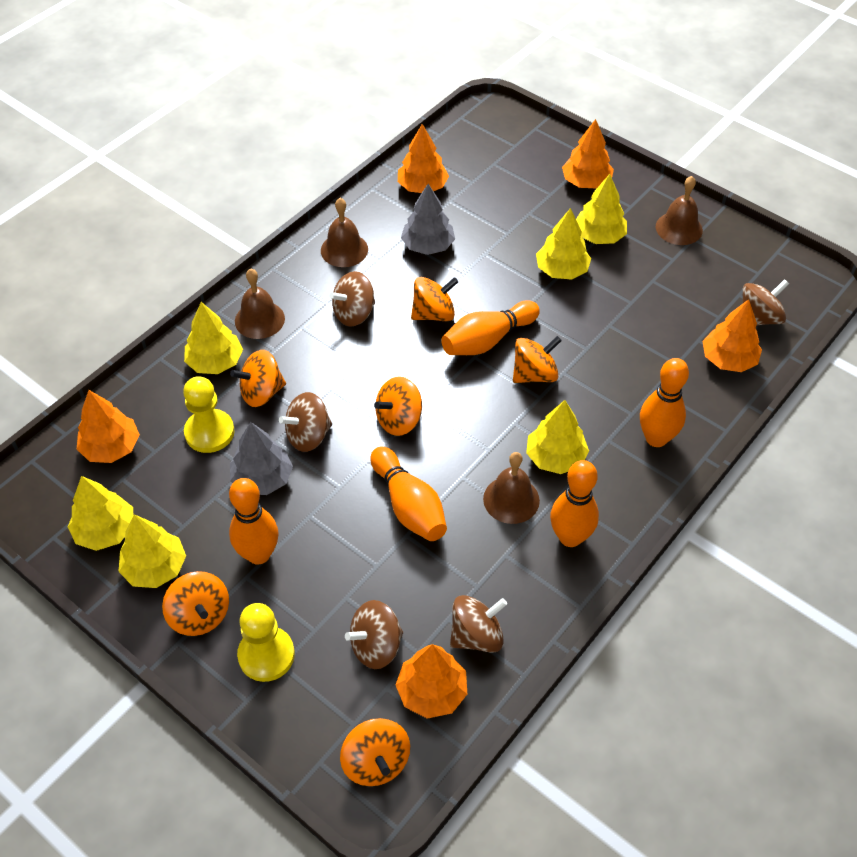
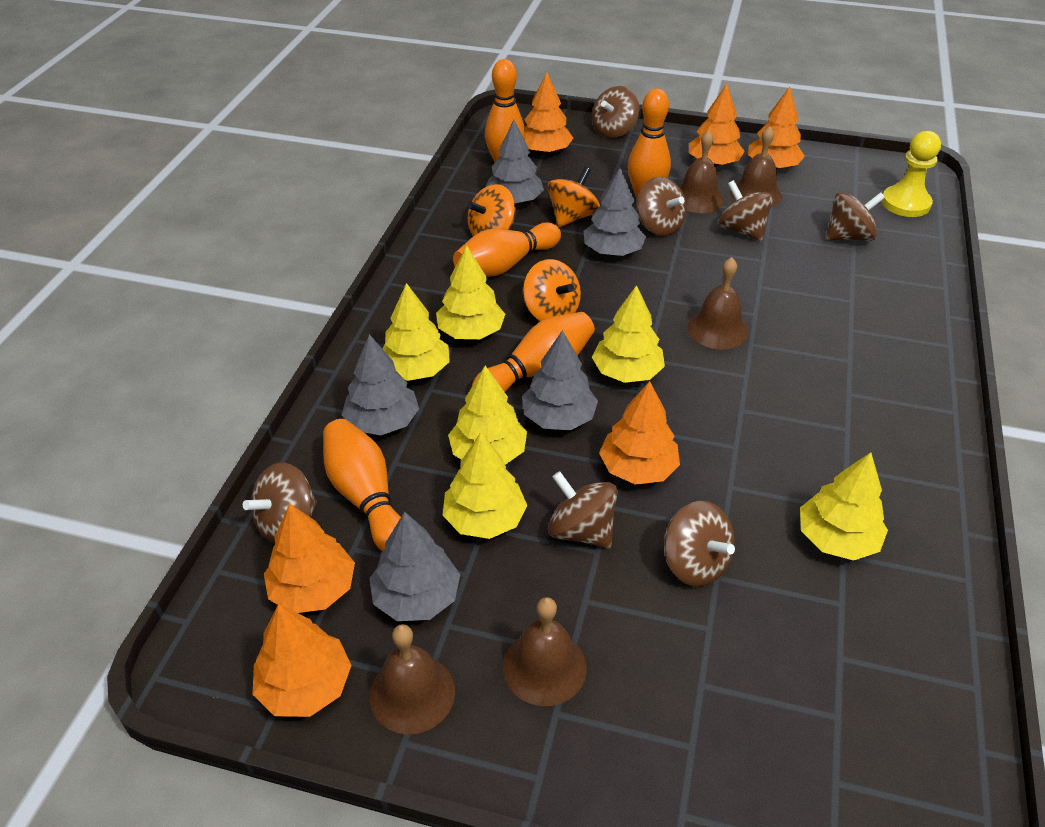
brown bell: 4 -> 5
brown spinning top: 5 -> 7
grey tree: 2 -> 5
orange spinning top: 6 -> 3
orange tree: 5 -> 6
yellow pawn: 2 -> 1

